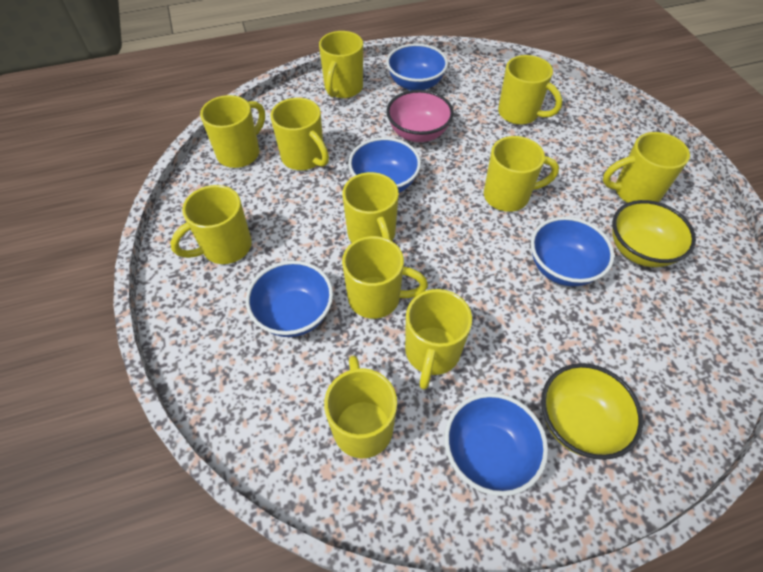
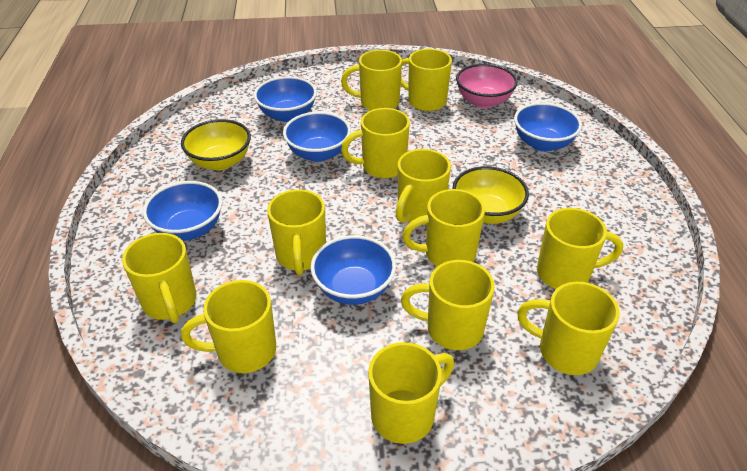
yellow mug: 11 -> 12

